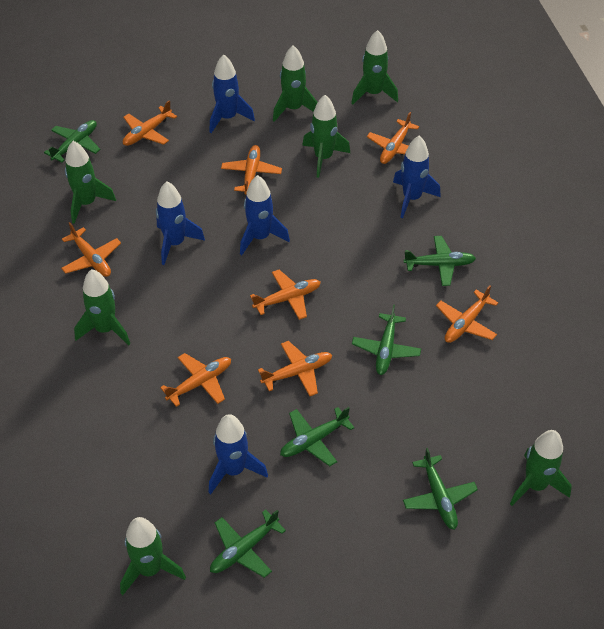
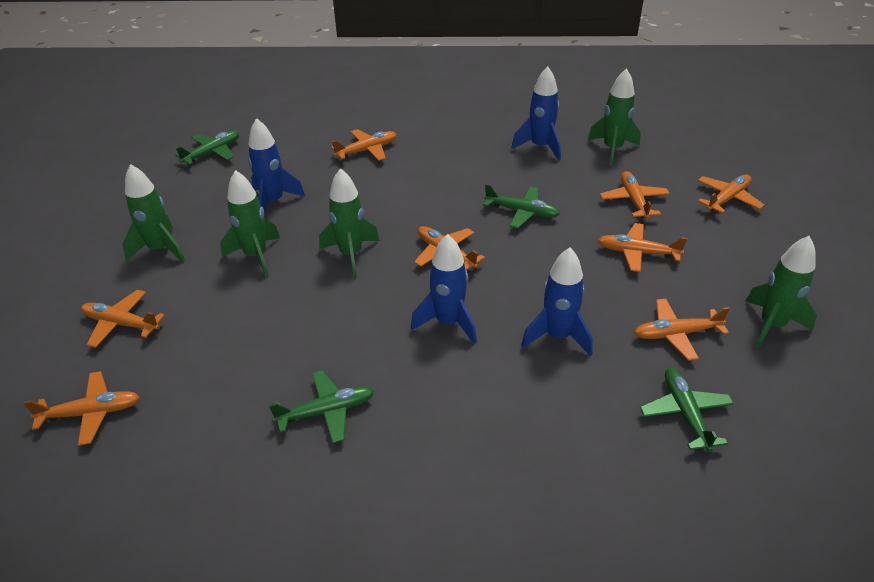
blue rocket: 5 -> 4
green plane: 6 -> 4
green rocket: 7 -> 5

